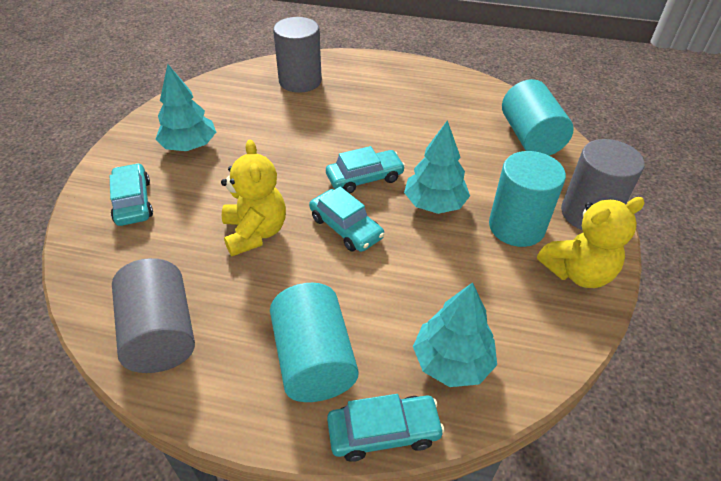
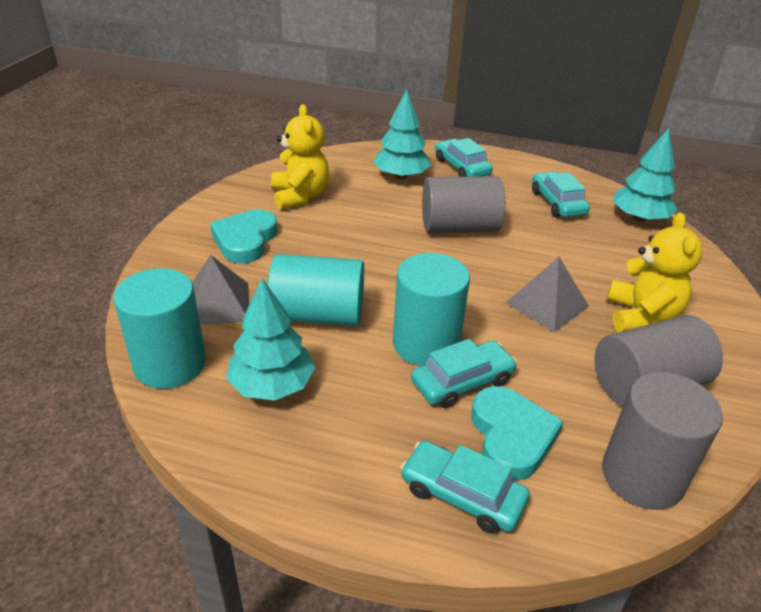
grey pyramid: 0 -> 2
turquoise heart: 0 -> 2

